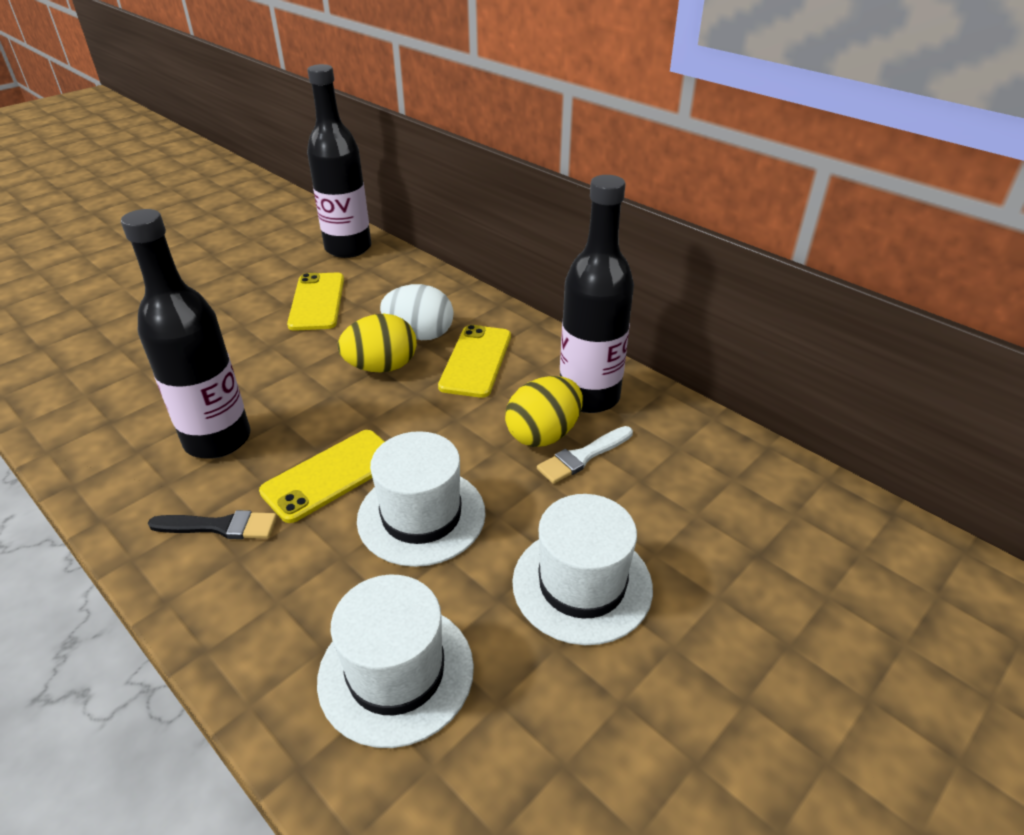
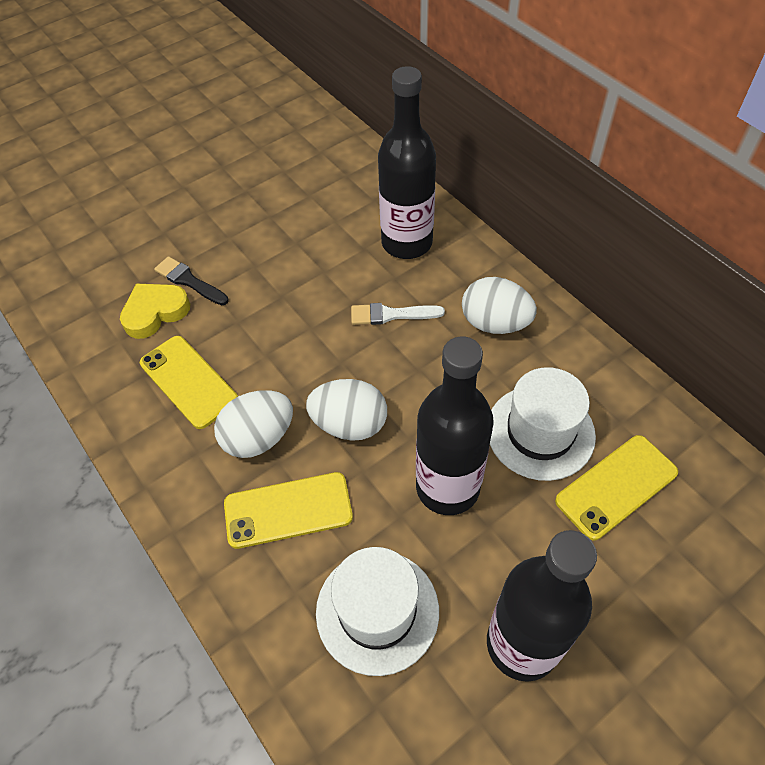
white egg: 1 -> 3
white hat: 3 -> 2
yellow egg: 2 -> 0
yellow heart: 0 -> 1

